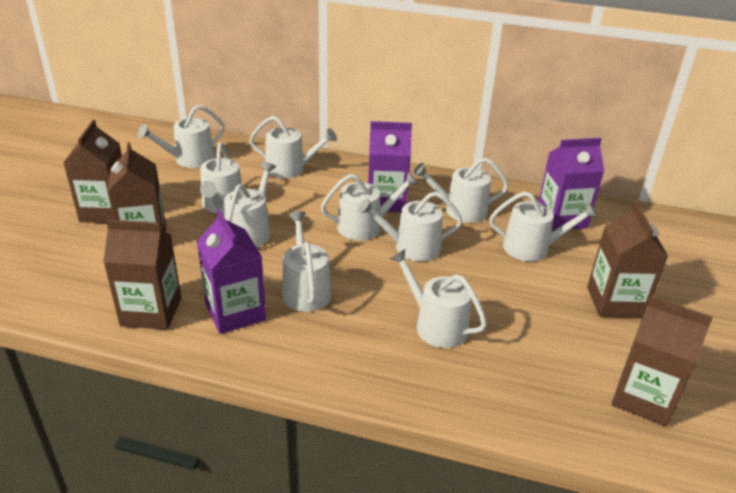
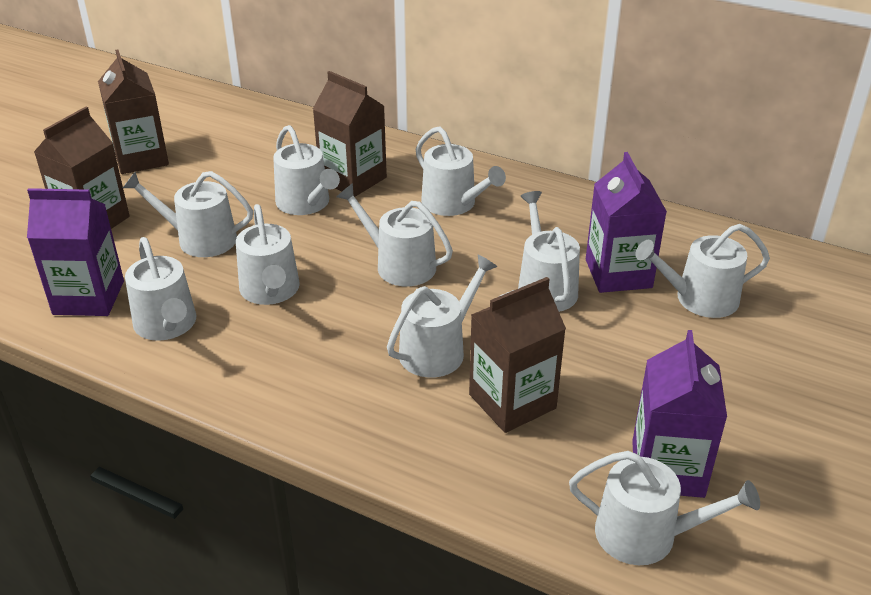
brown carton: 5 -> 4

